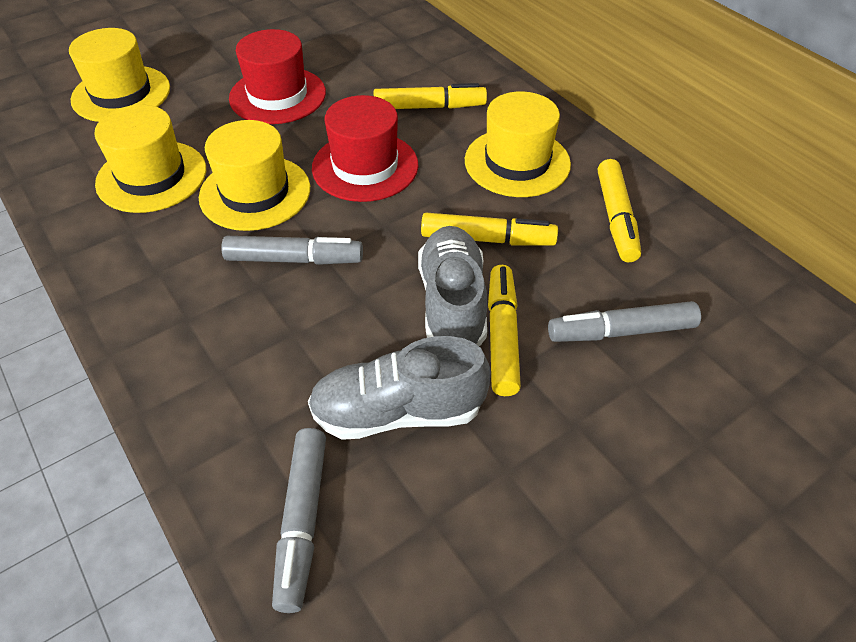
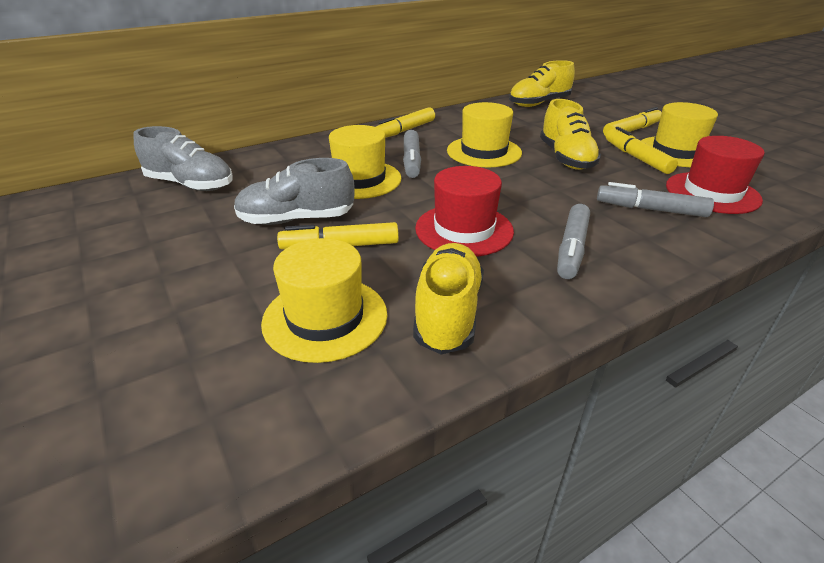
yellow shoe: 0 -> 3

